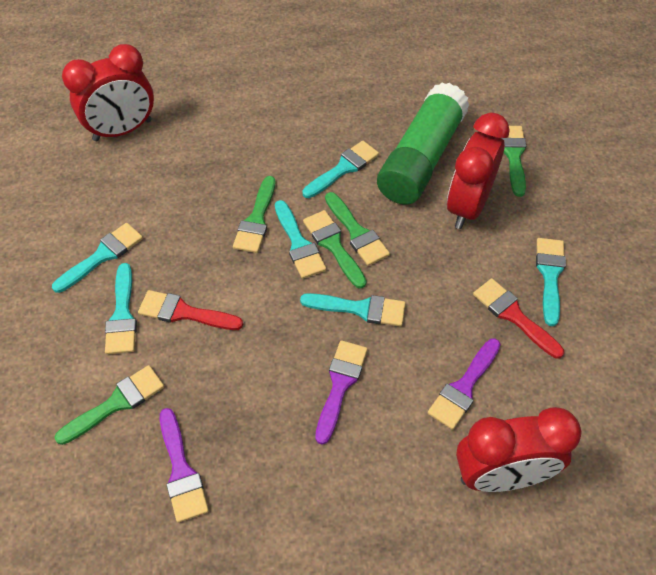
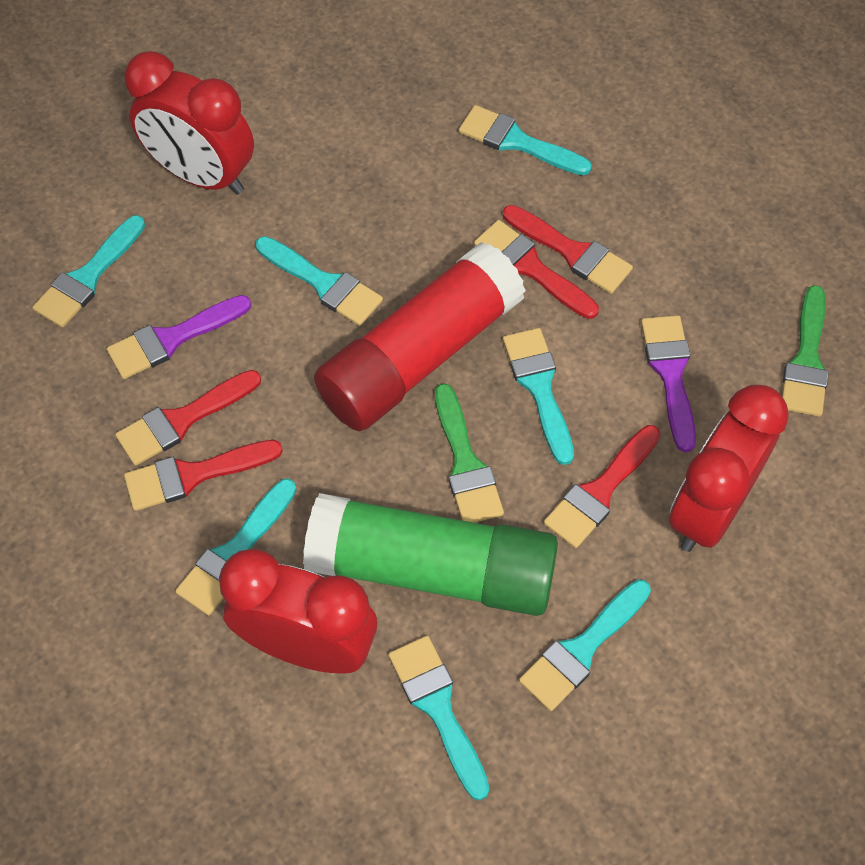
green brush: 5 -> 2
purple brush: 3 -> 2
red brush: 2 -> 5
red glue stick: 0 -> 1
turquoise brush: 6 -> 7

